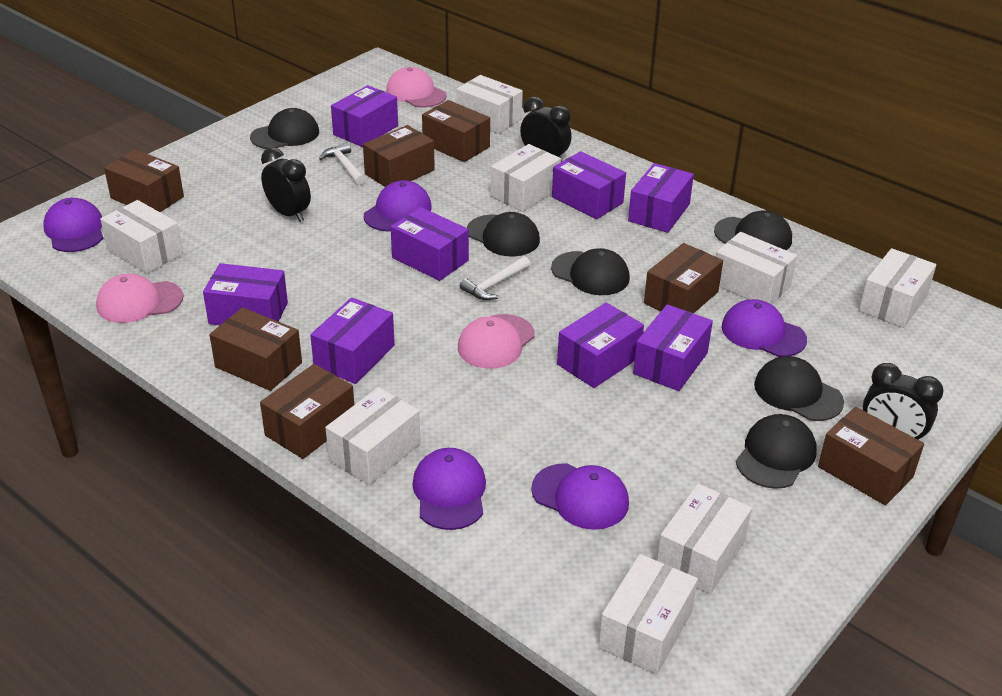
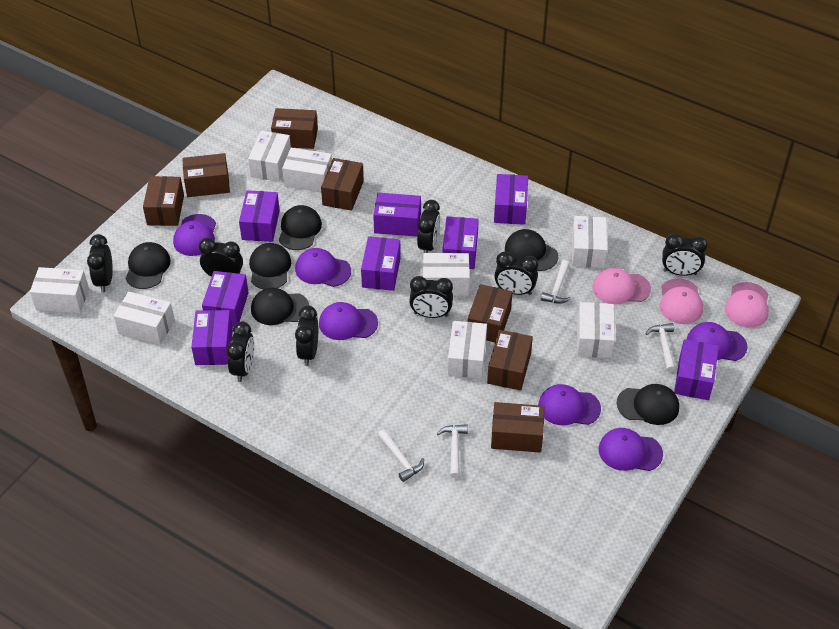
black clock: 3 -> 8
purple cap: 5 -> 6
white hammer: 2 -> 4

